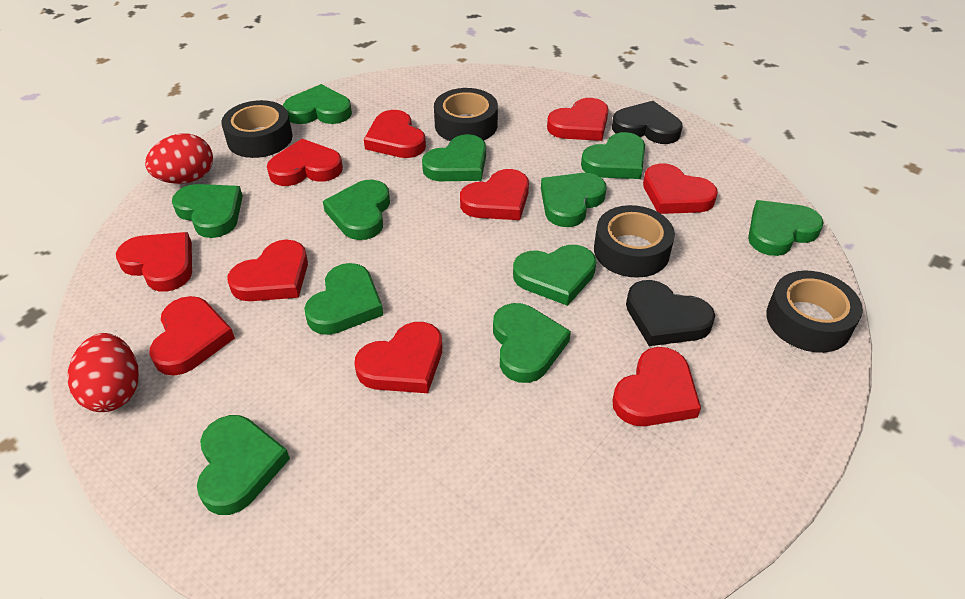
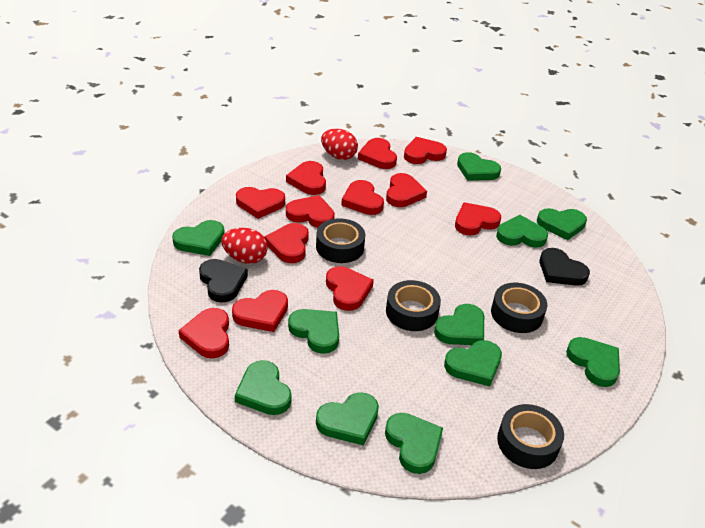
red heart: 10 -> 12

